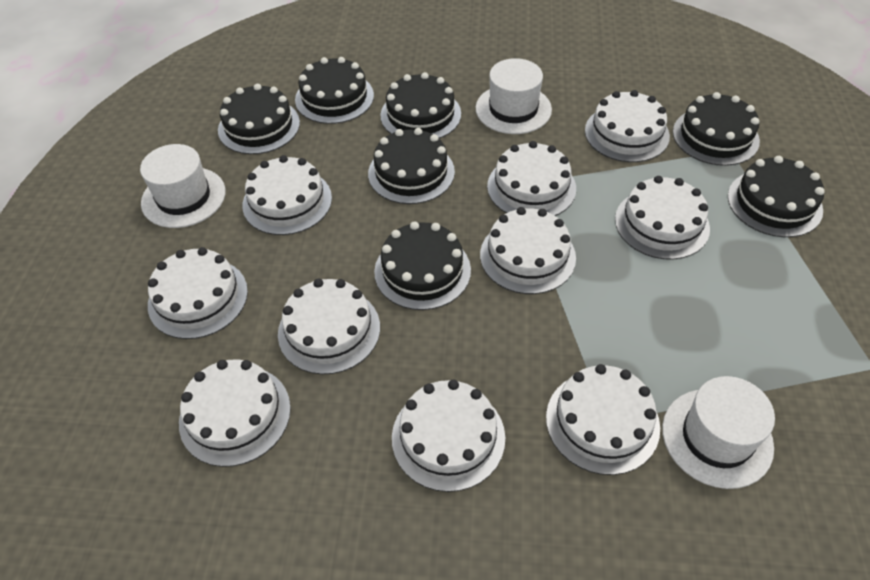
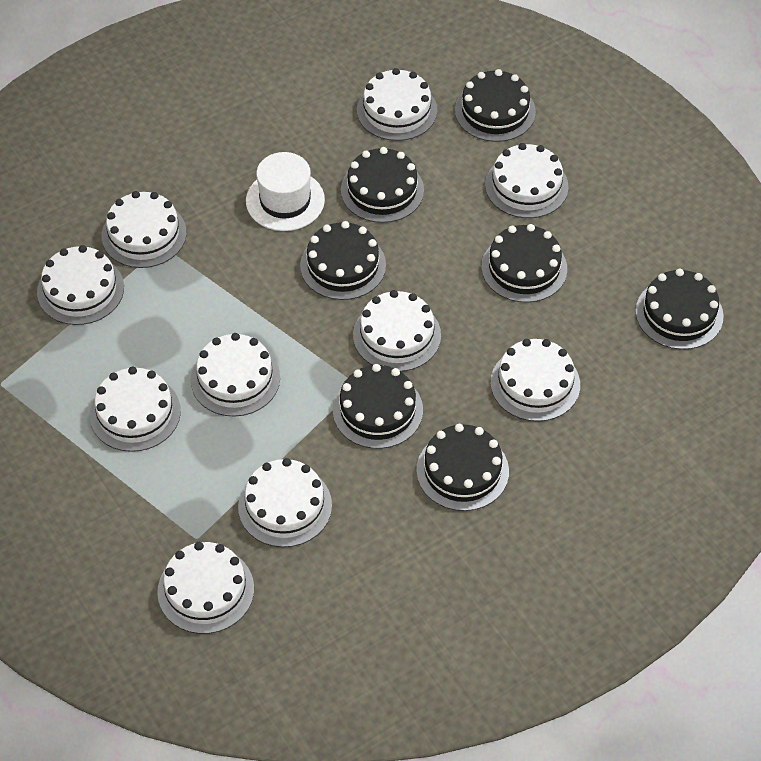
white hat: 3 -> 1

